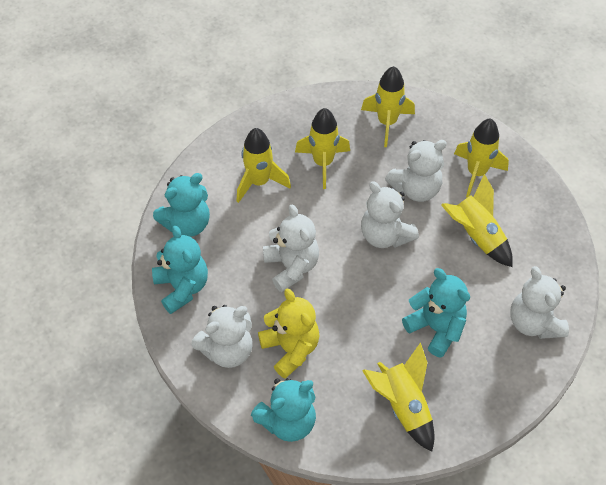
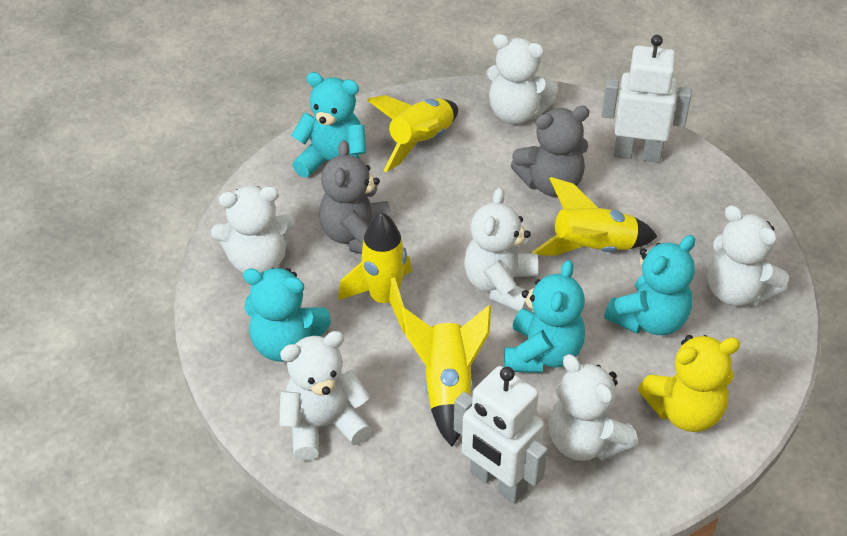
grey teddy bear: 0 -> 2
white robot: 0 -> 2
white teddy bear: 5 -> 6
yellow rocket: 6 -> 4

